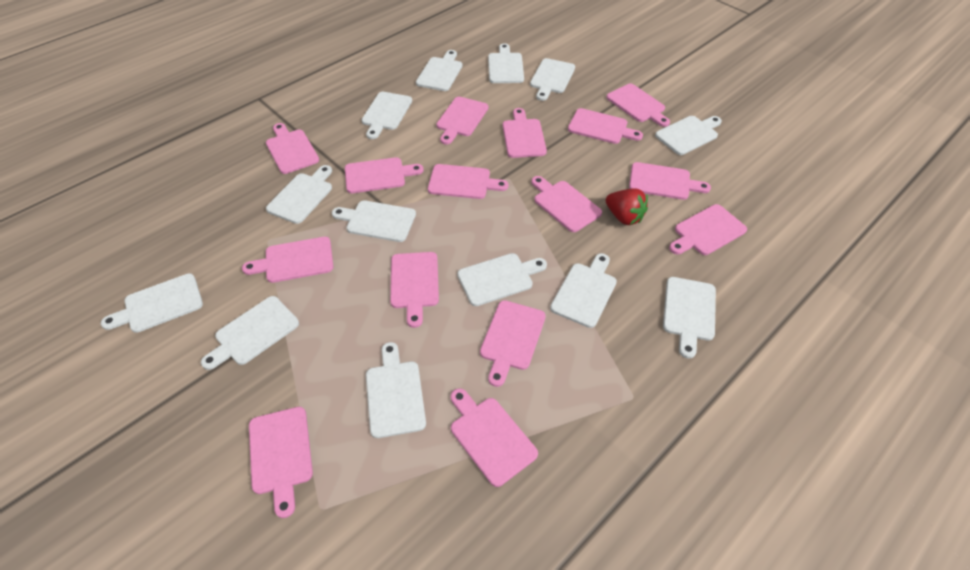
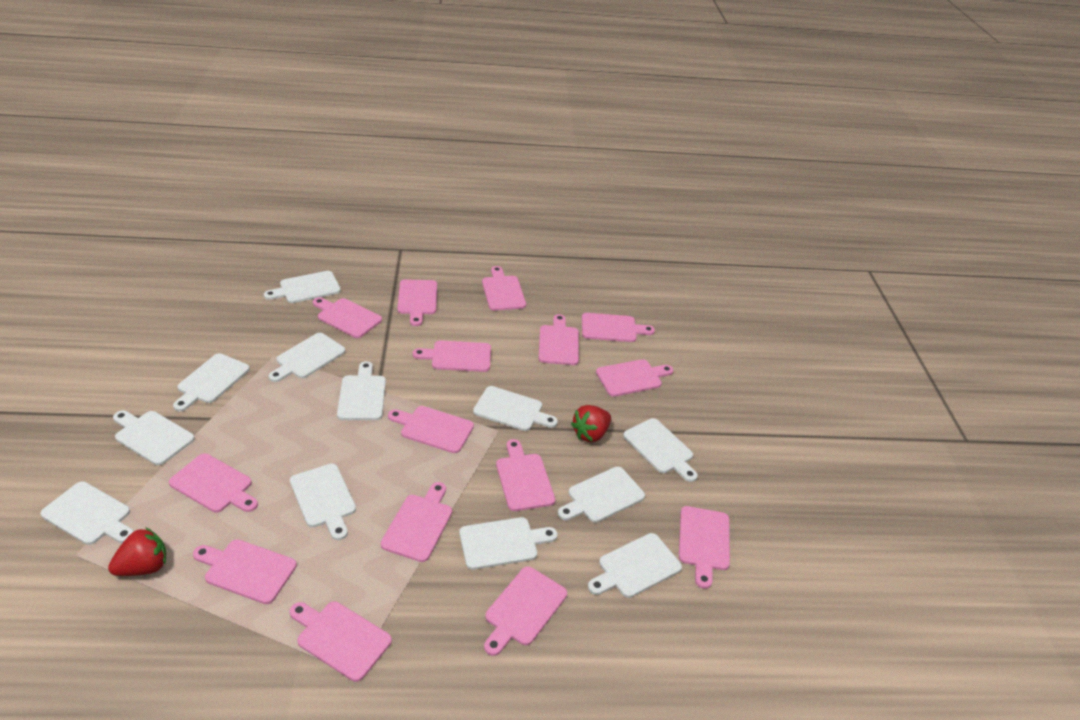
red strawberry: 1 -> 2
white cutting board: 13 -> 12

